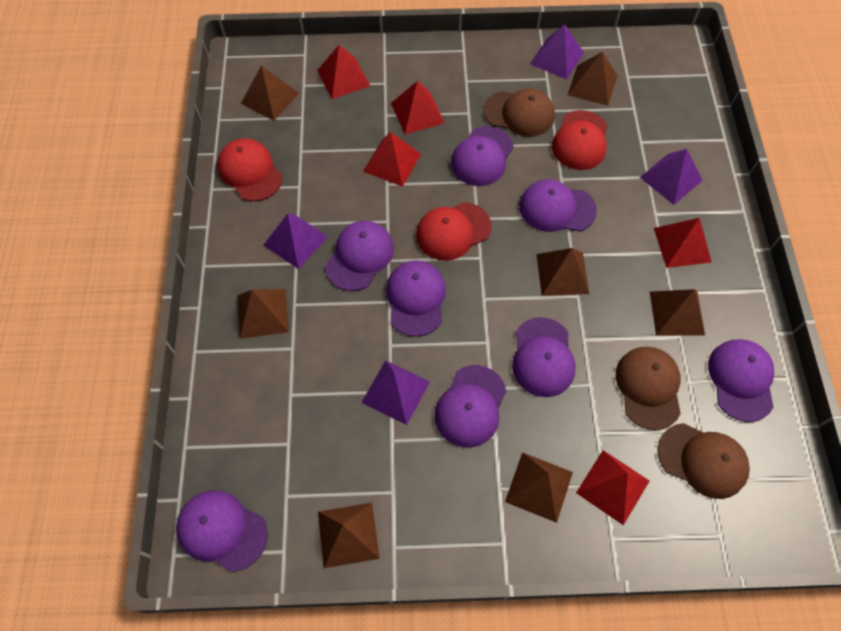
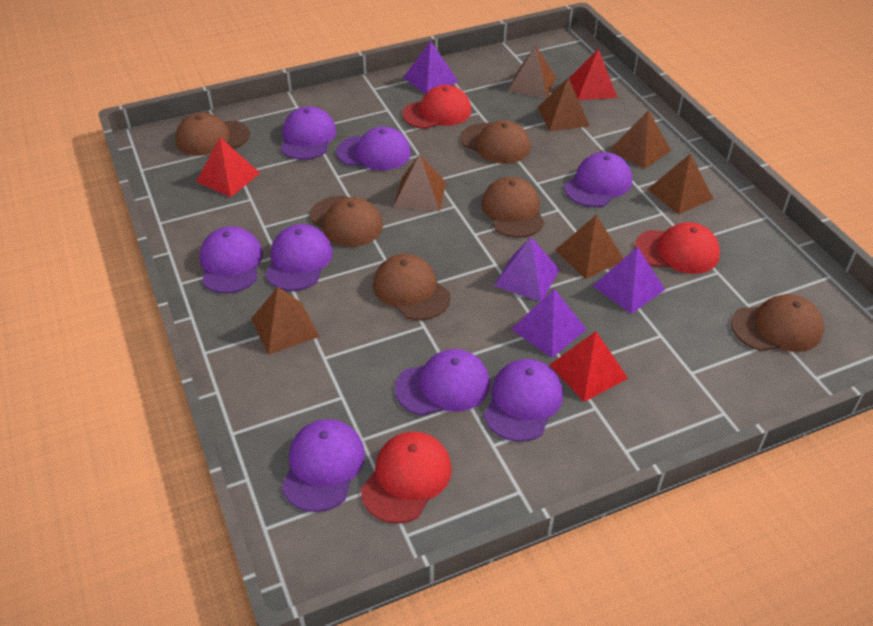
brown cap: 3 -> 6
red pyramid: 5 -> 3

